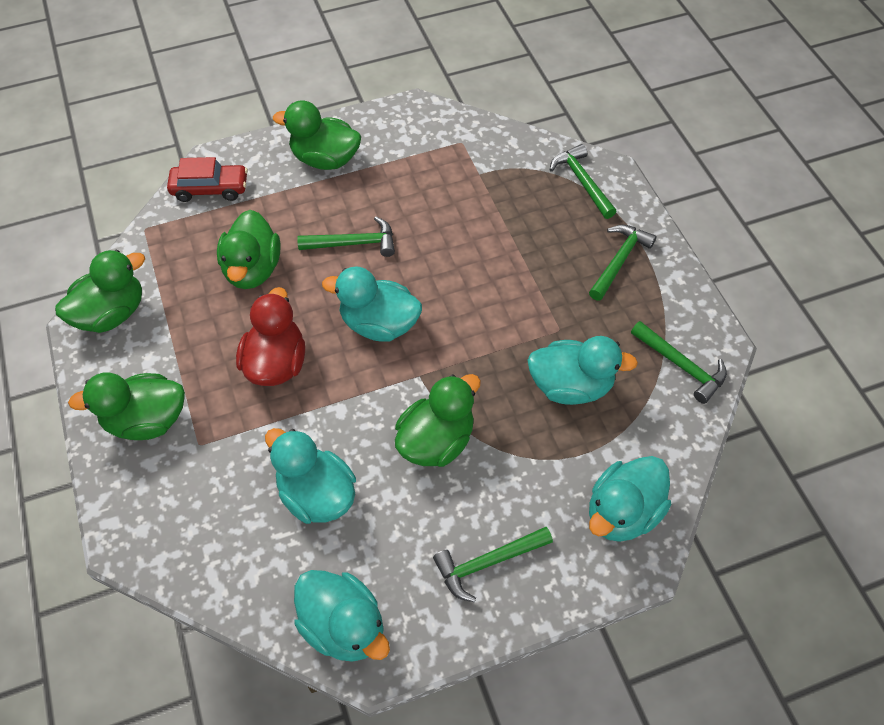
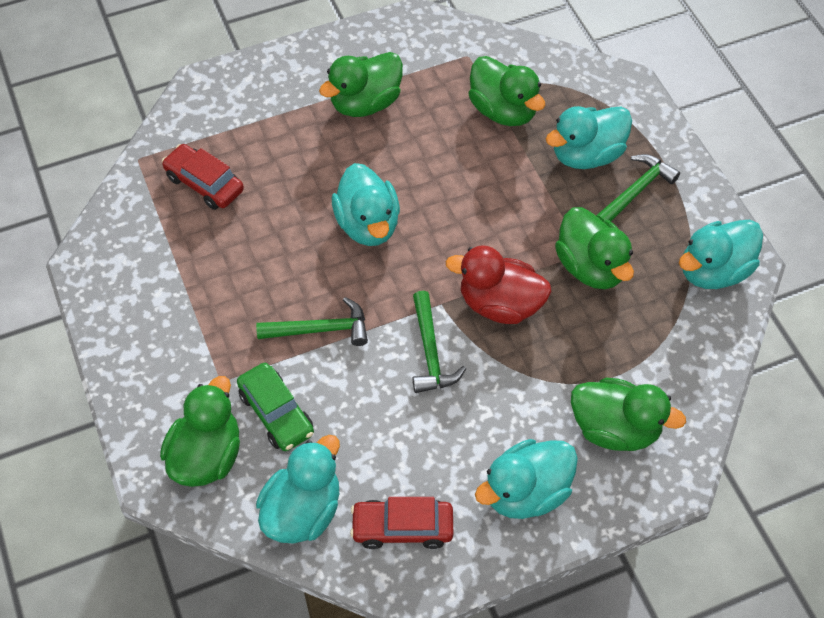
green car: 0 -> 1
green hammer: 5 -> 3
red car: 1 -> 2

